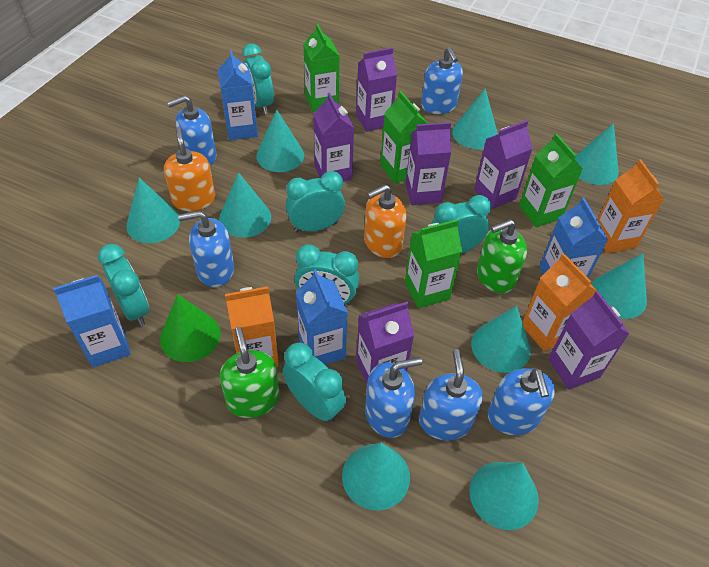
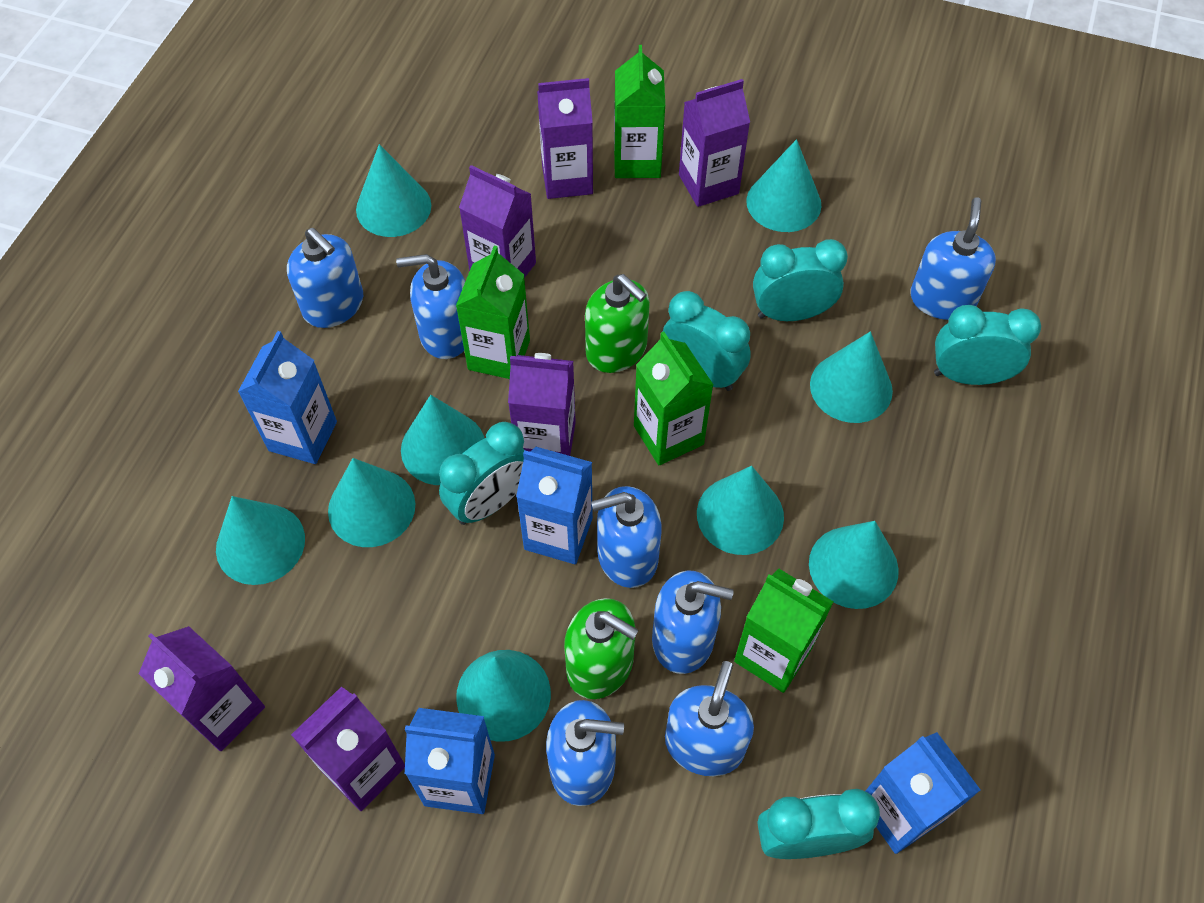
blue soap dispenser: 6 -> 7
green cone: 1 -> 0
orange carton: 3 -> 0
orange soap dispenser: 2 -> 0
turquoise clock: 6 -> 5

